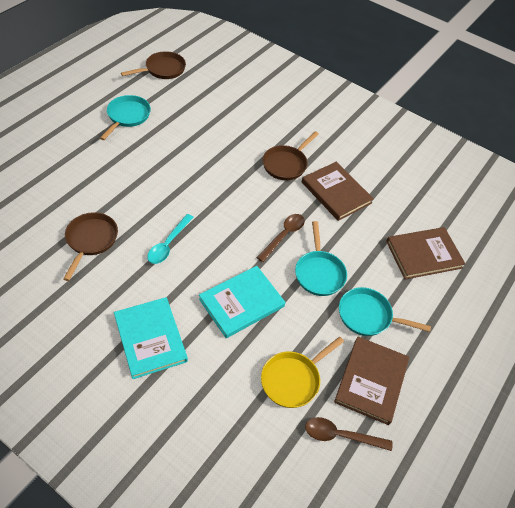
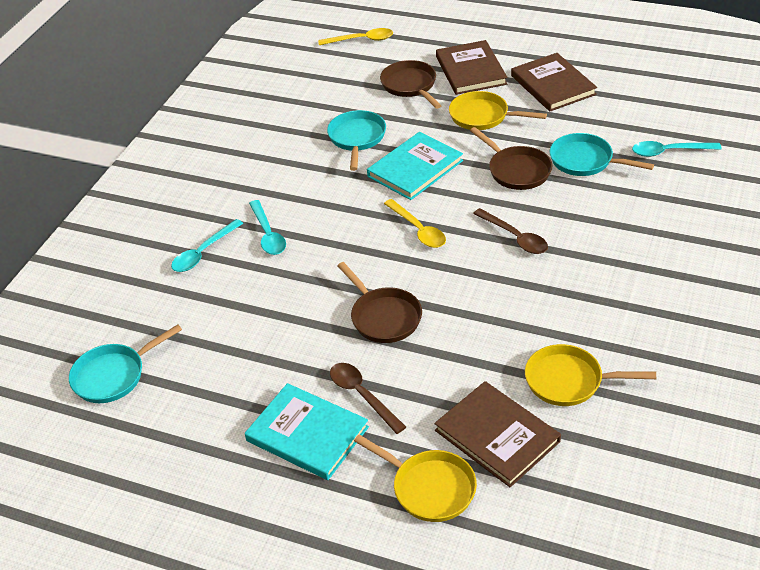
turquoise spoon: 1 -> 3
yellow pan: 1 -> 3
yellow spoon: 0 -> 2

